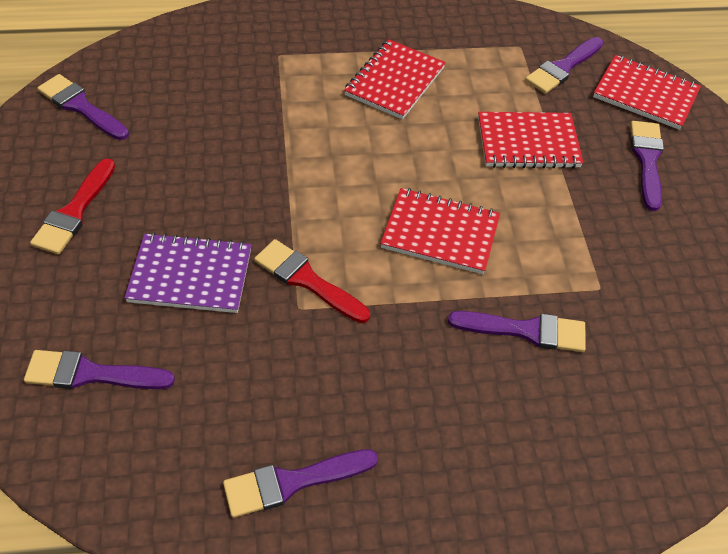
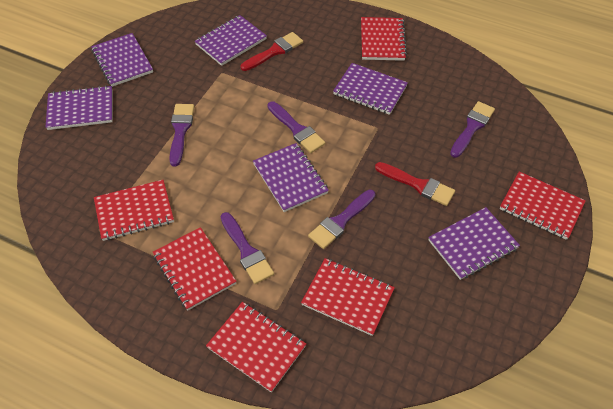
purple brush: 6 -> 5
purple notebook: 1 -> 6
red notebook: 4 -> 6

